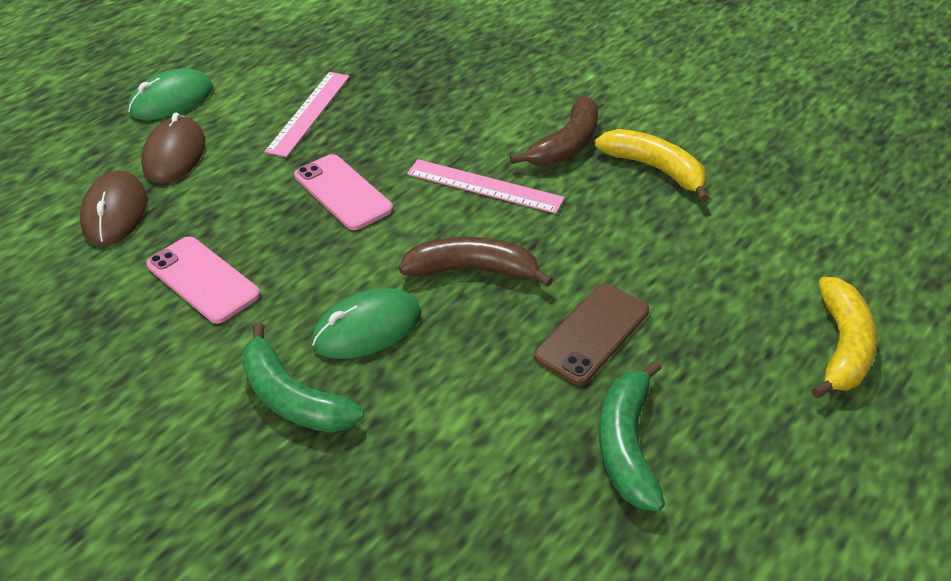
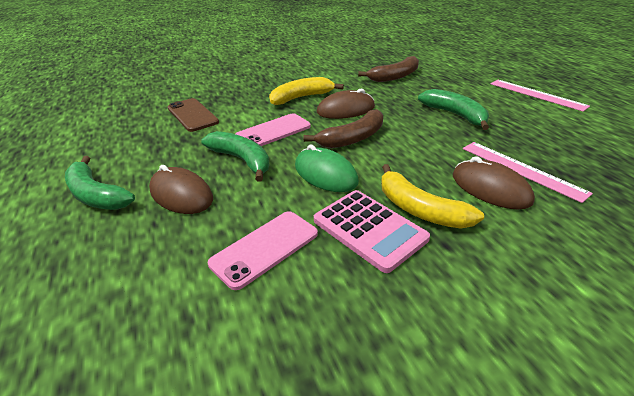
brown mouse: 2 -> 3
green banana: 2 -> 3
green mouse: 2 -> 1
pink calculator: 0 -> 1

